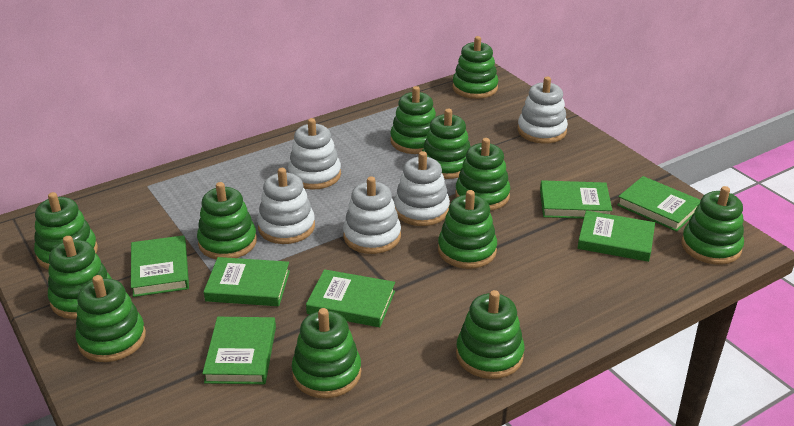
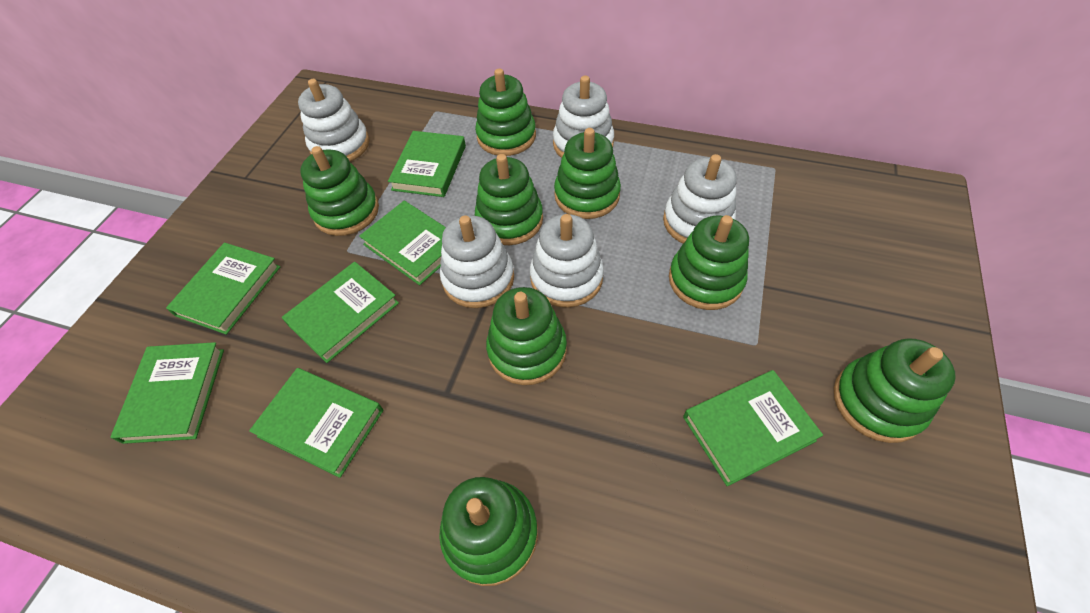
green stacking toy: 12 -> 8

